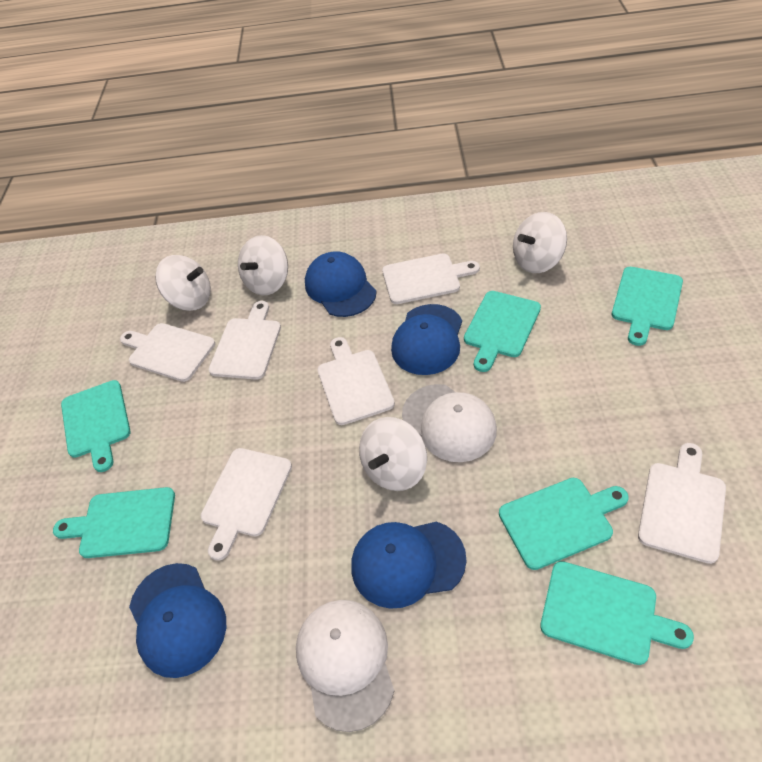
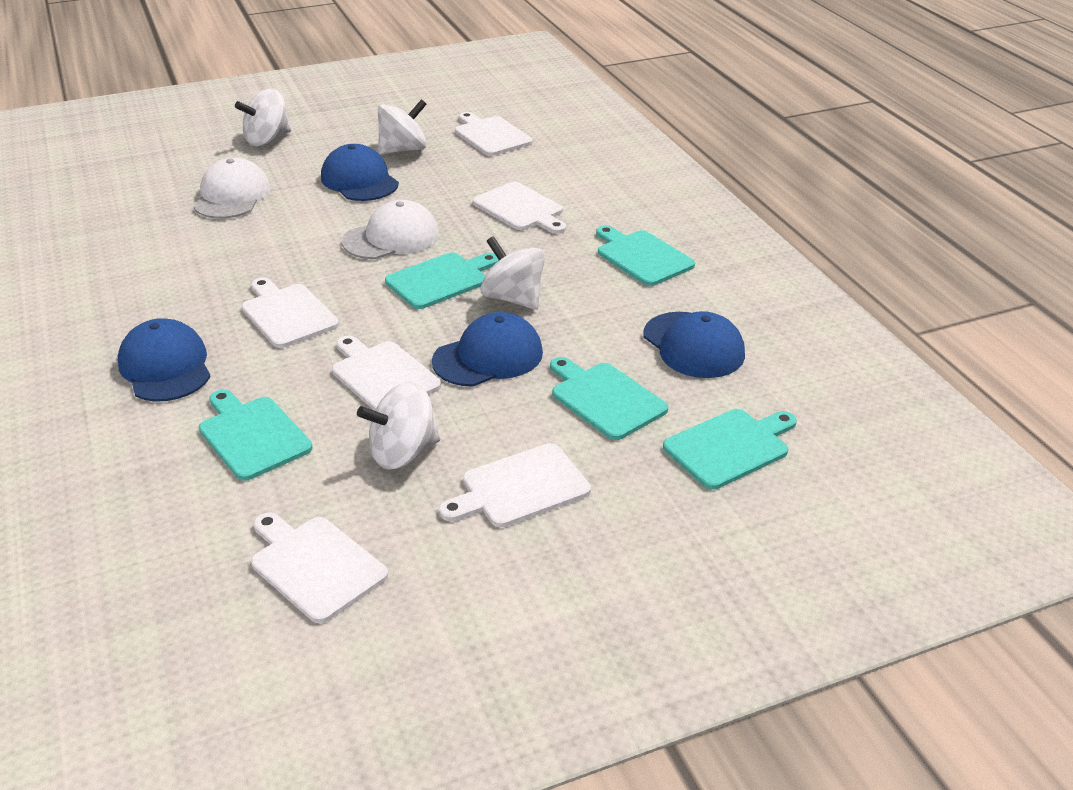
turquoise cutting board: 6 -> 5

